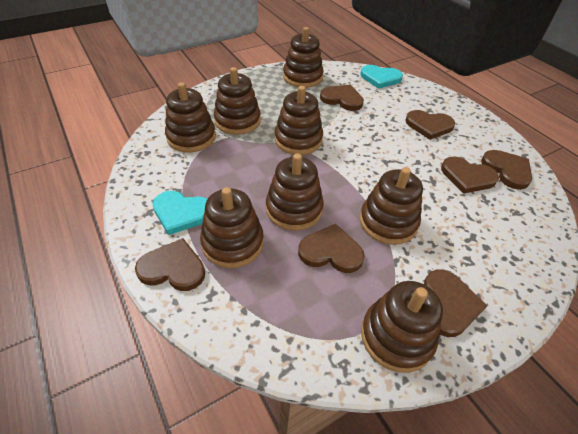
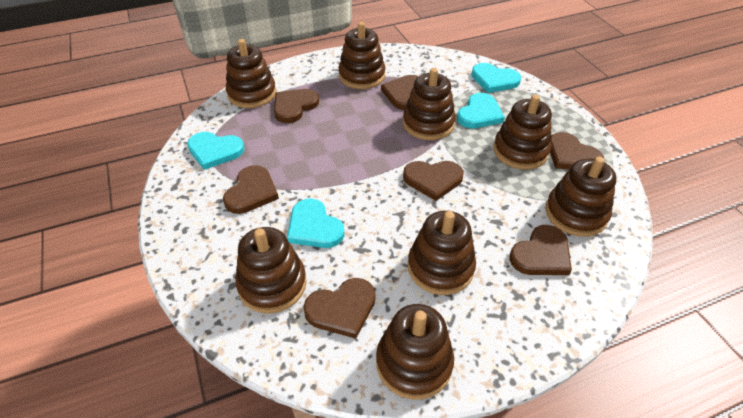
turquoise heart: 2 -> 4

